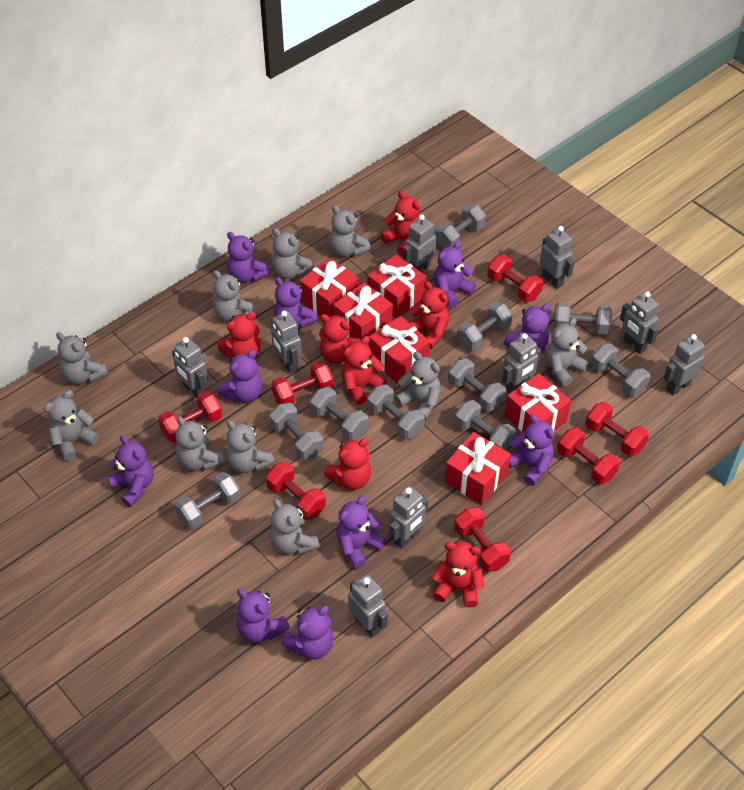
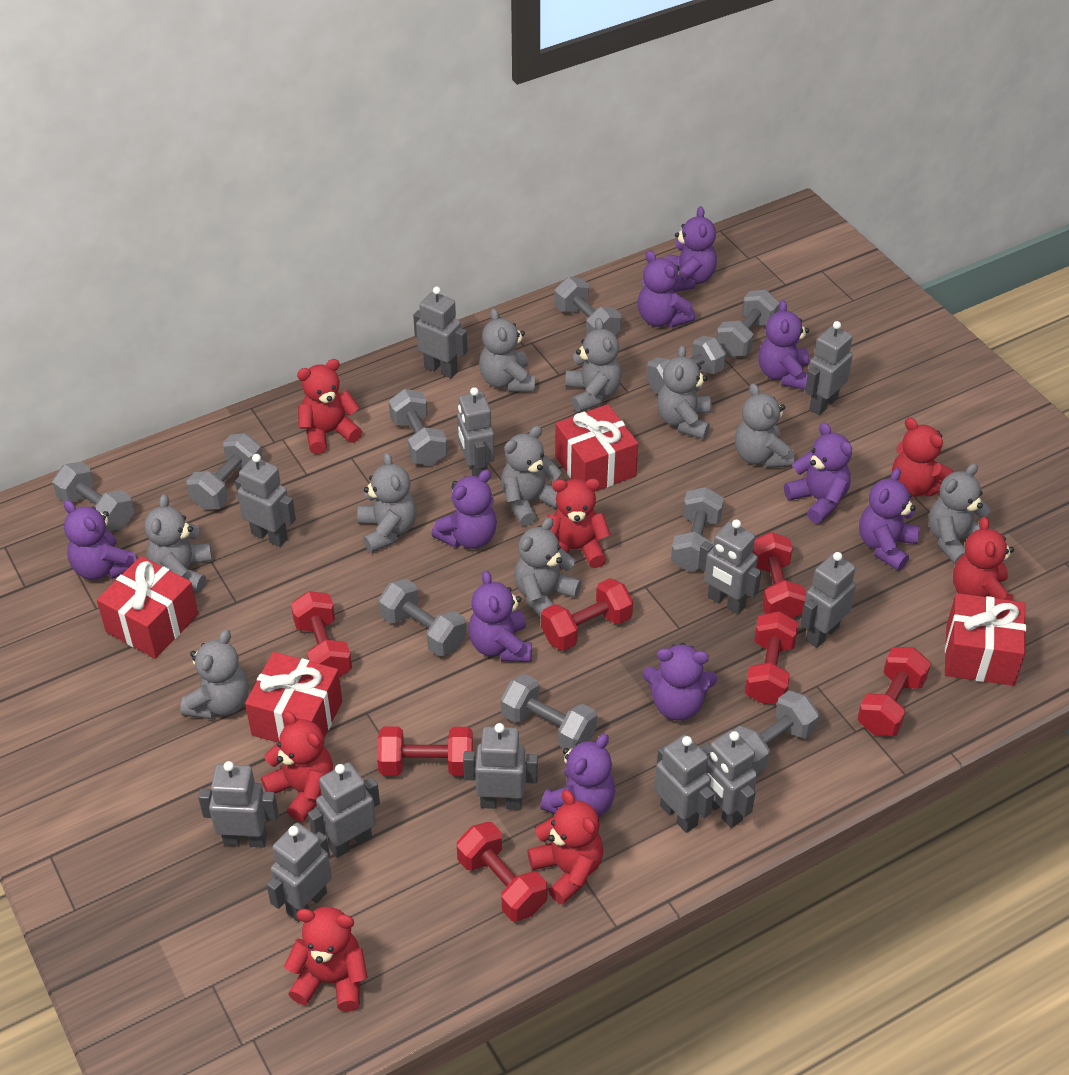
grey robot: 9 -> 12
red gift: 6 -> 4

